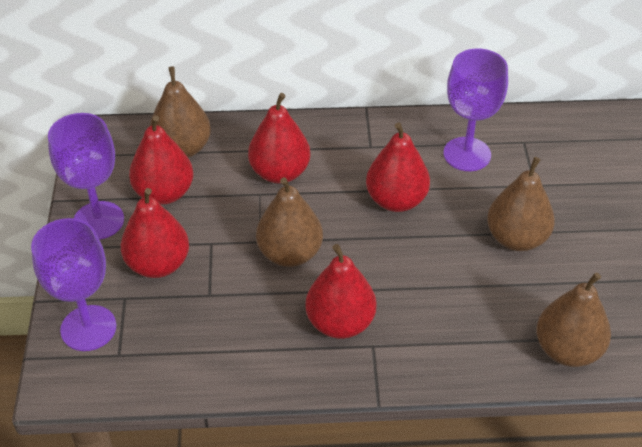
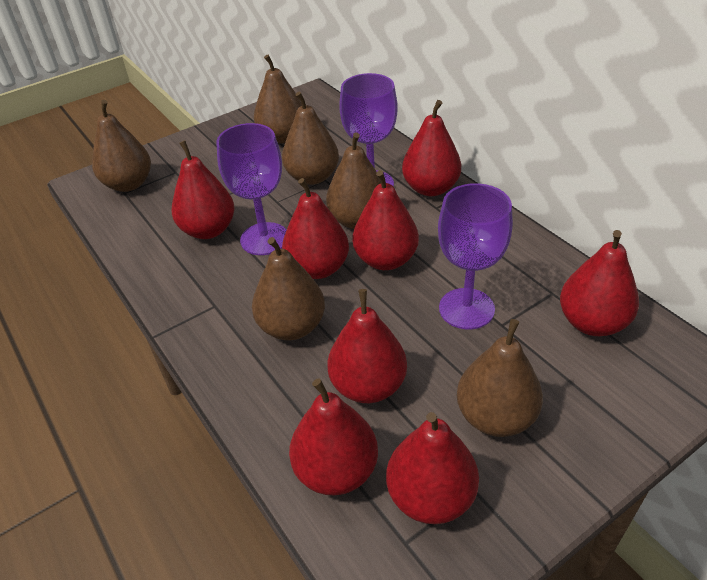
brown pear: 4 -> 6
red pear: 5 -> 8

